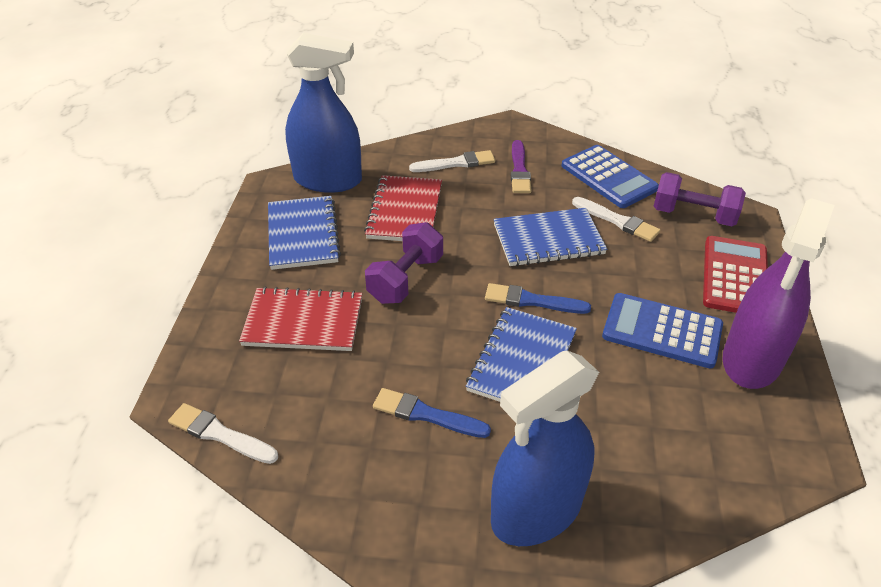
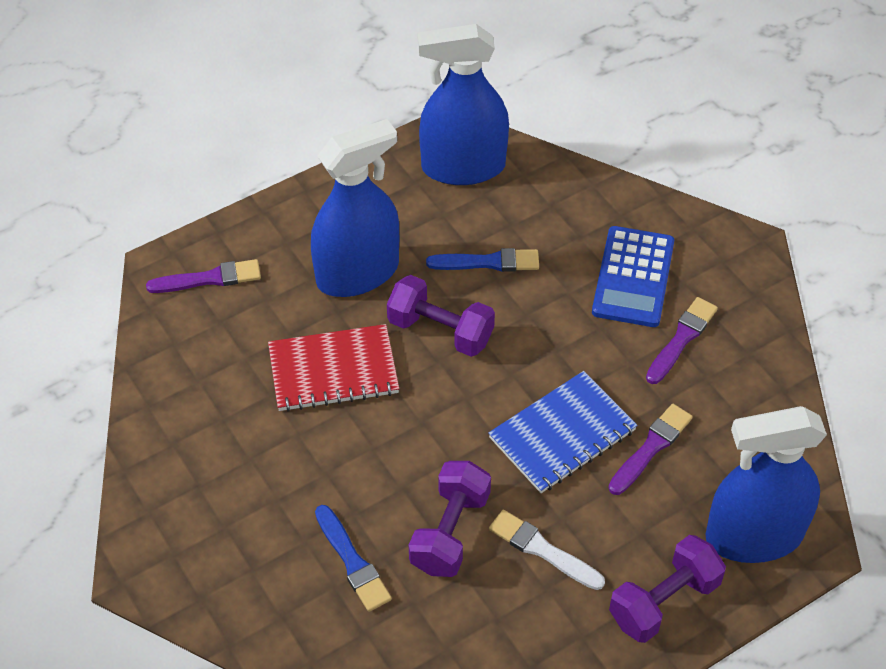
blue calculator: 2 -> 1
blue notebook: 3 -> 1
blue spray bottle: 2 -> 3
purple brush: 1 -> 3
purple dumbbell: 2 -> 3
purple spray bottle: 1 -> 0
red calculator: 1 -> 0
red notebook: 2 -> 1
white brush: 3 -> 1

